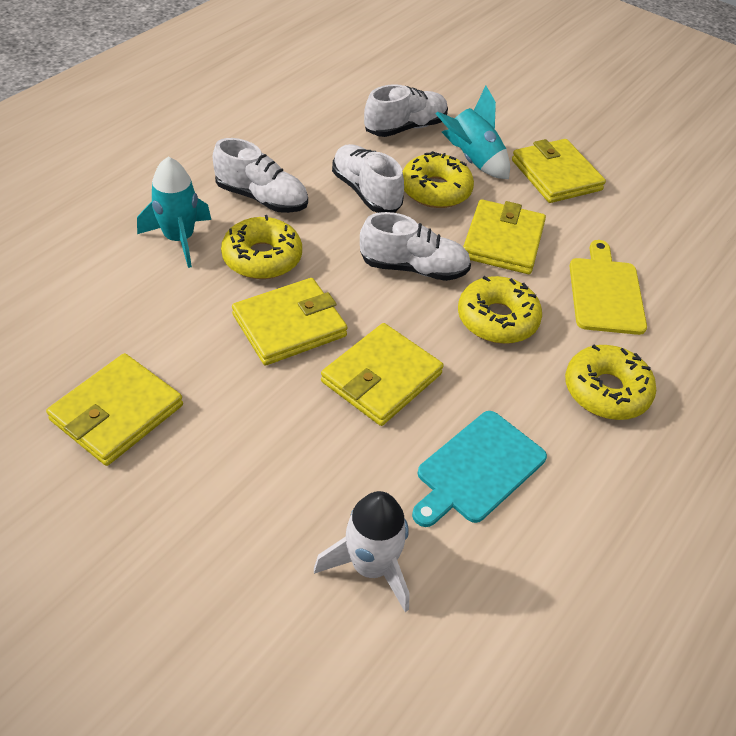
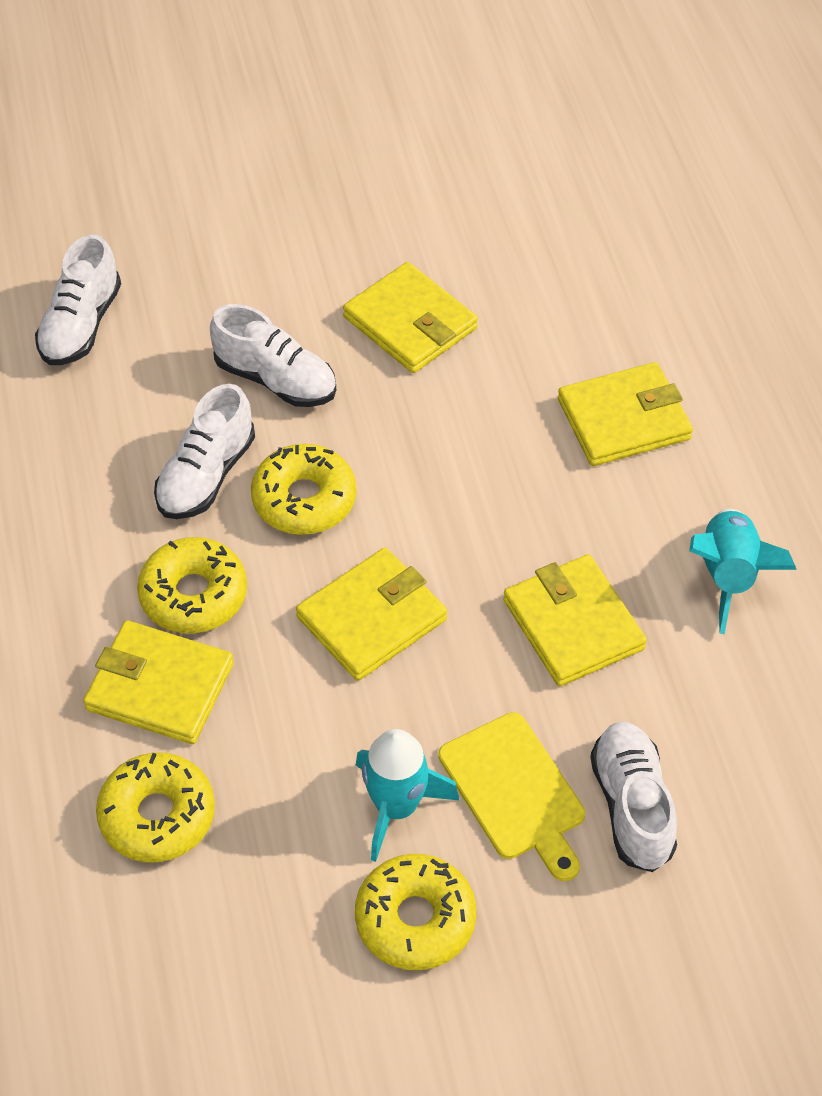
turquoise cutting board: 1 -> 0
white rocket: 1 -> 0

